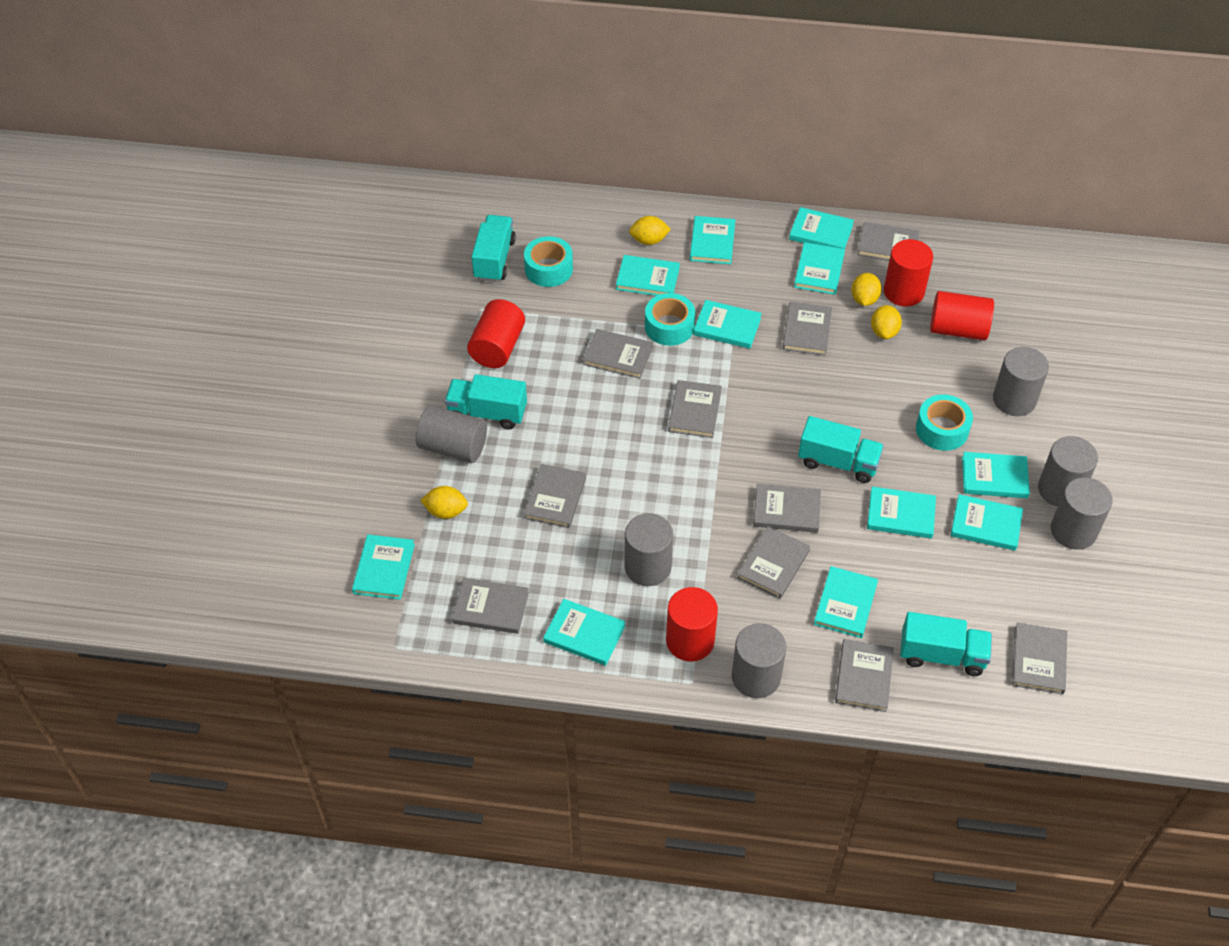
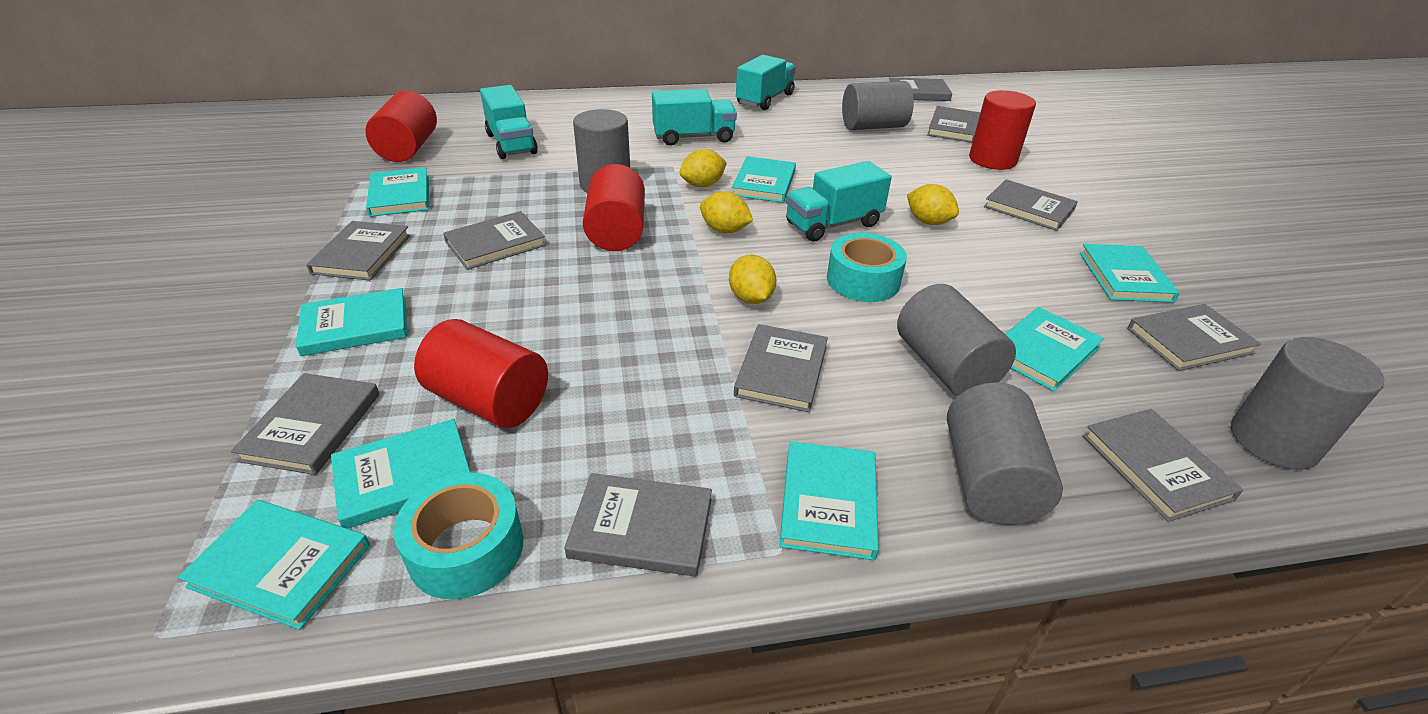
grey cylinder: 6 -> 5
turquoise book: 11 -> 8
turquoise tape: 3 -> 2

